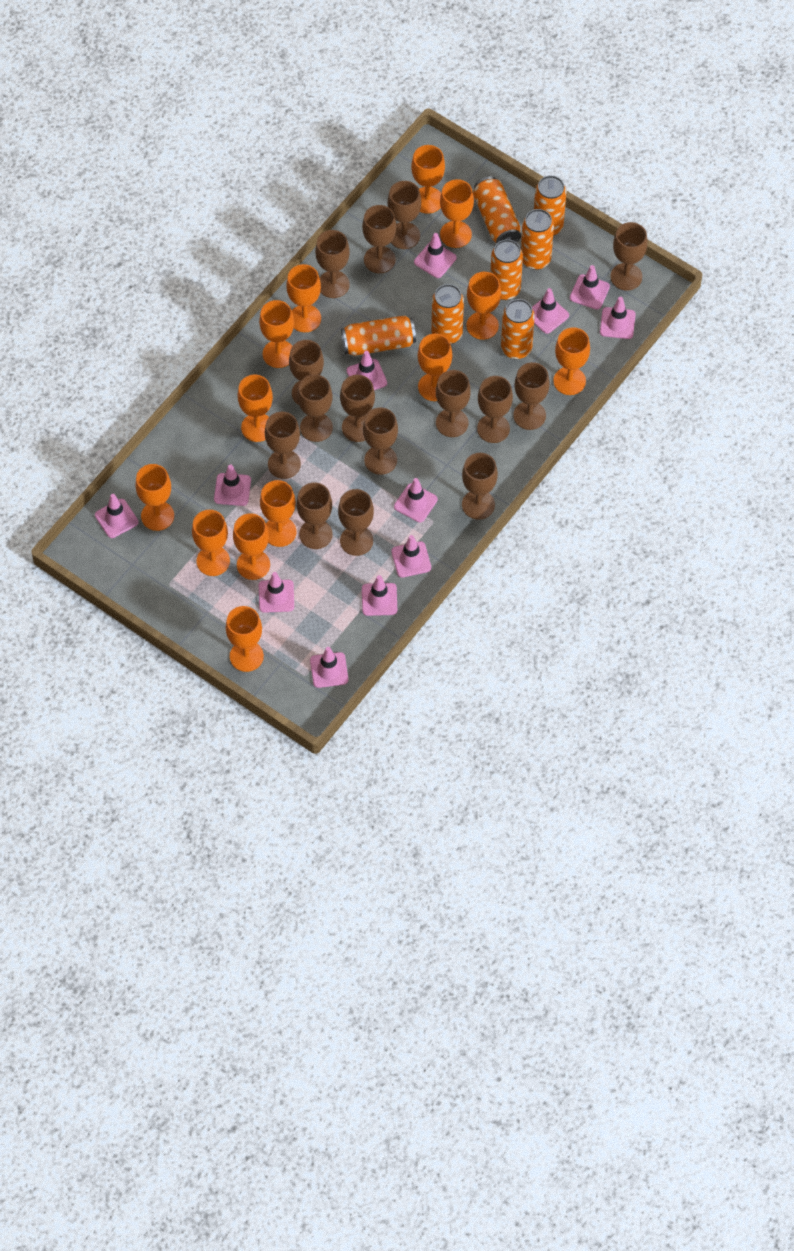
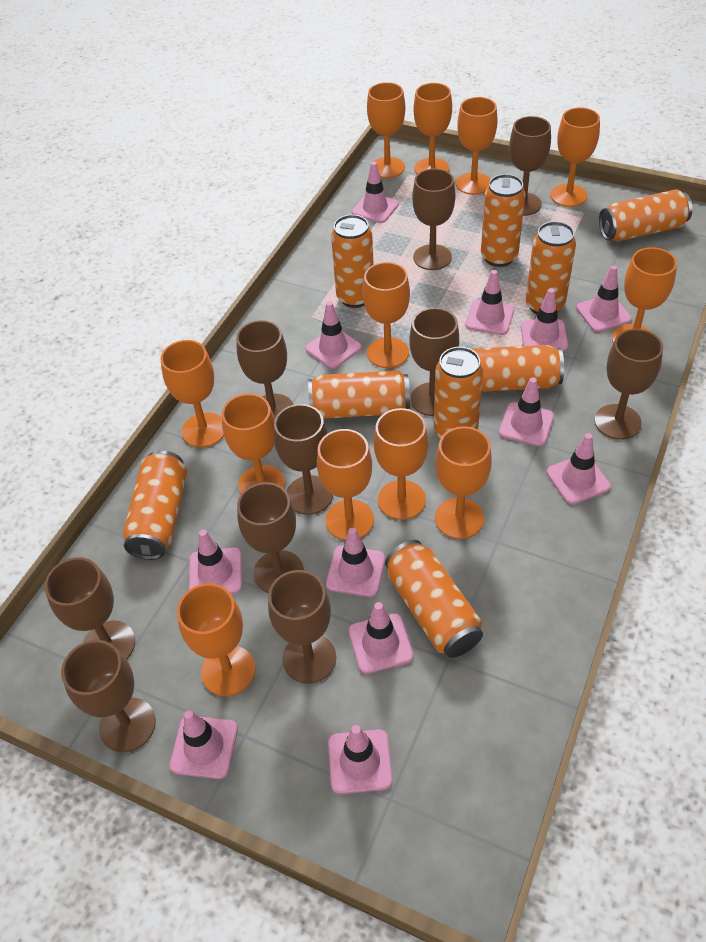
brown goblet: 15 -> 10
orange can: 7 -> 9
orange goblet: 13 -> 12

